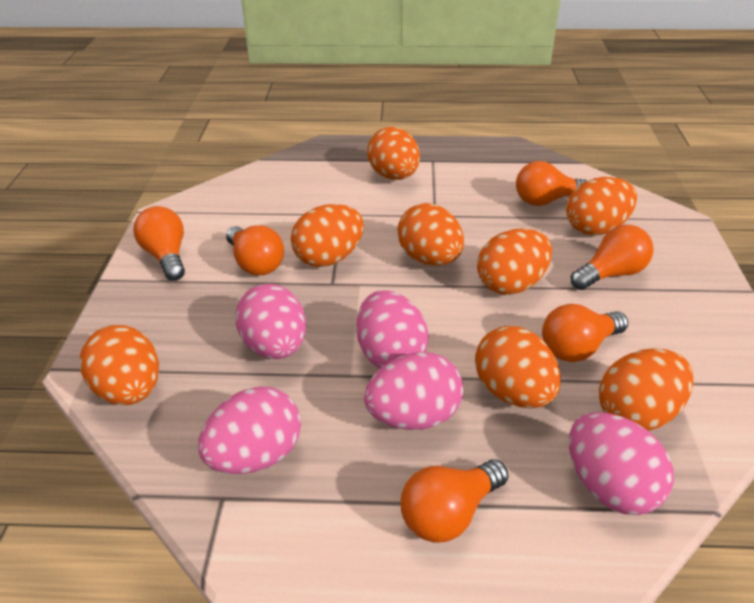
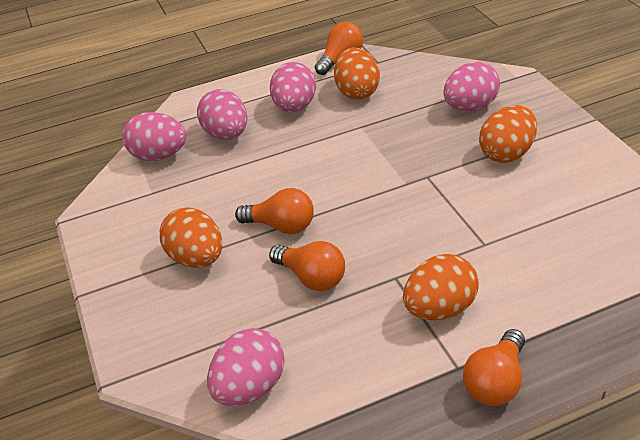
orange egg: 8 -> 4
orange light bulb: 6 -> 4

